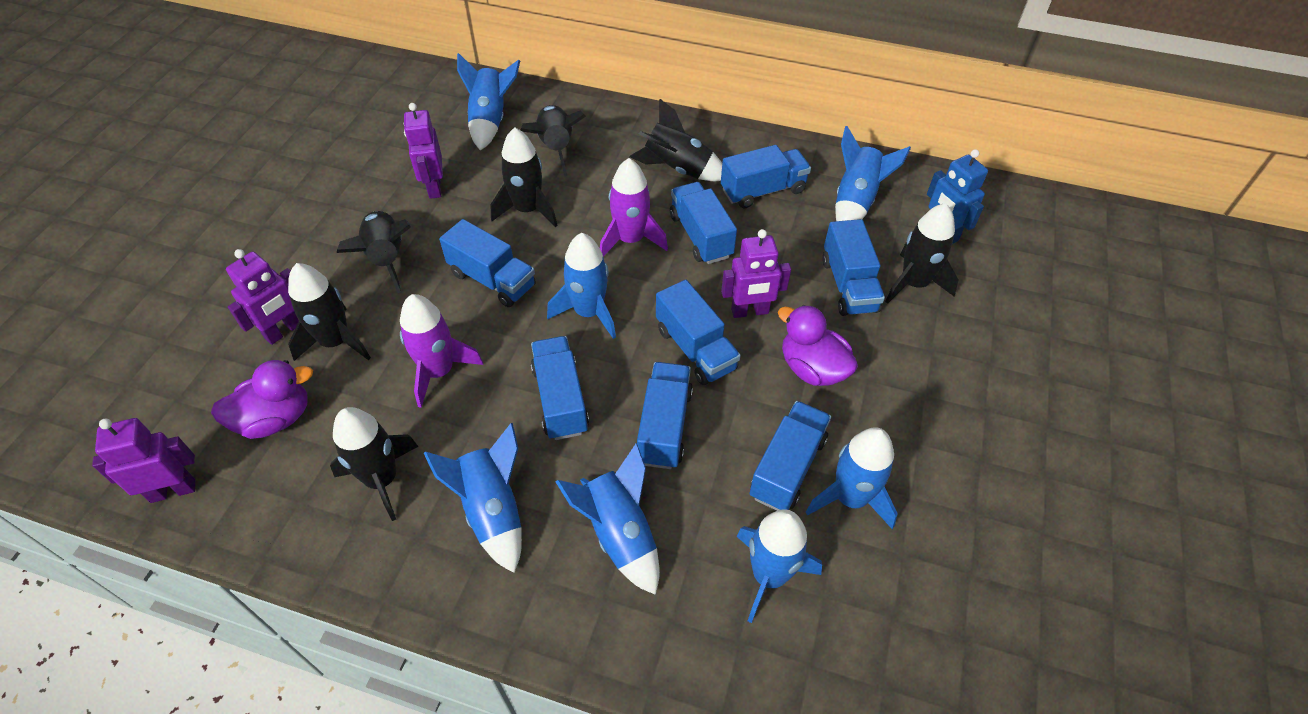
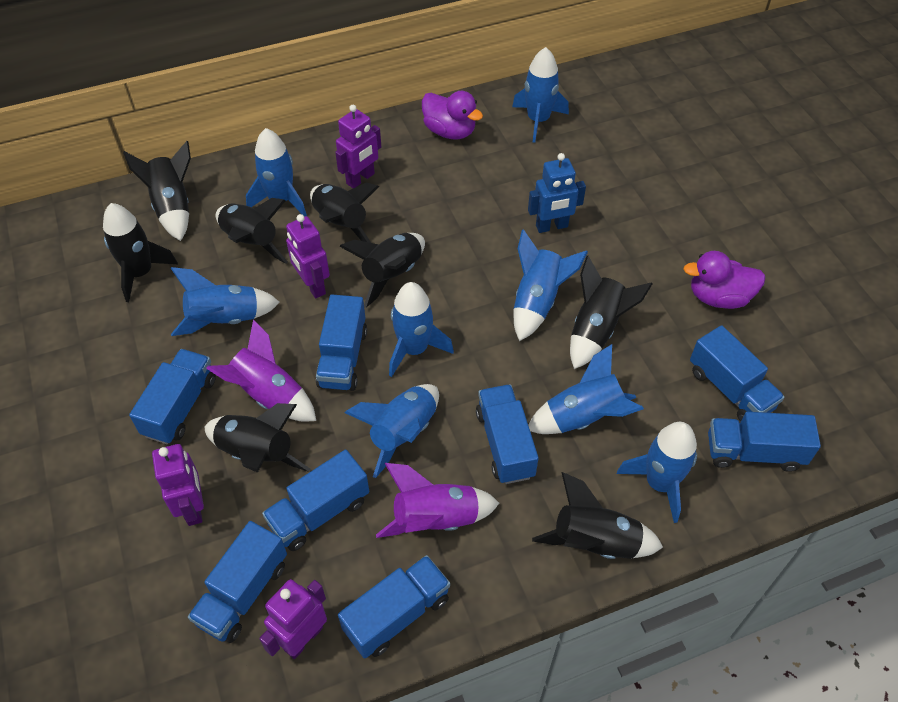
black rocket: 7 -> 8
blue rocket: 7 -> 8

